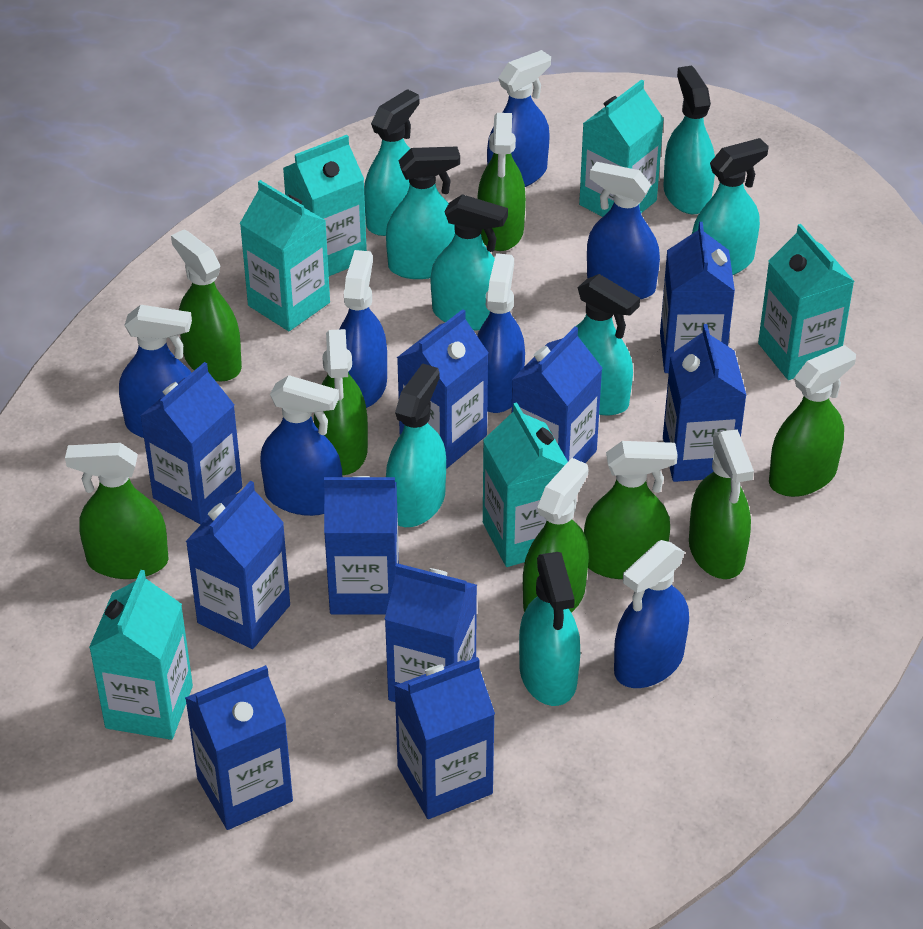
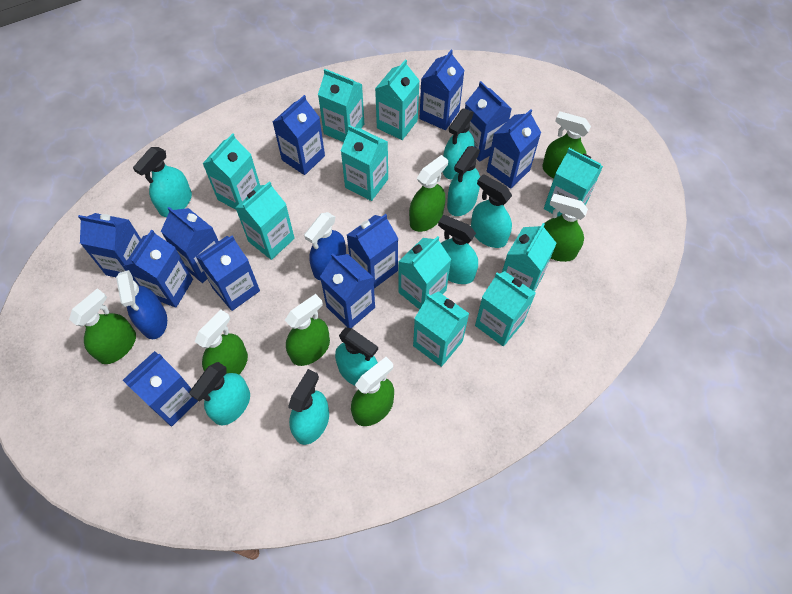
blue carton: 10 -> 11
blue spray bottle: 7 -> 2
green spray bottle: 8 -> 7
turquoise carton: 6 -> 10

